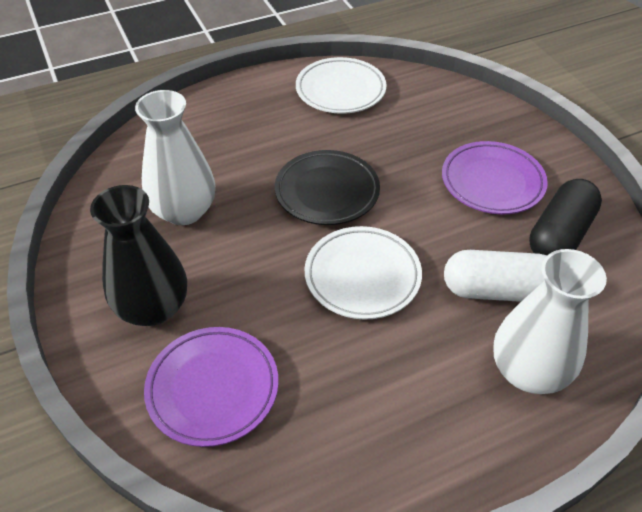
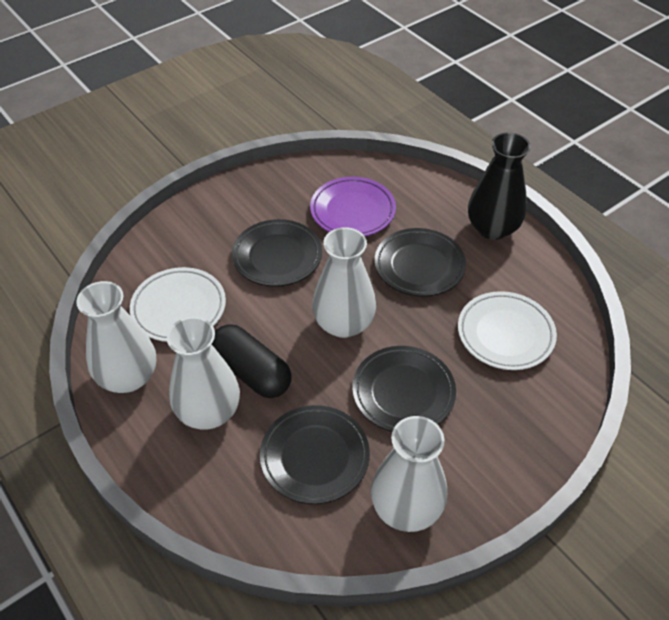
black plate: 1 -> 4
purple plate: 2 -> 1
white capsule: 1 -> 0
white vase: 2 -> 4

